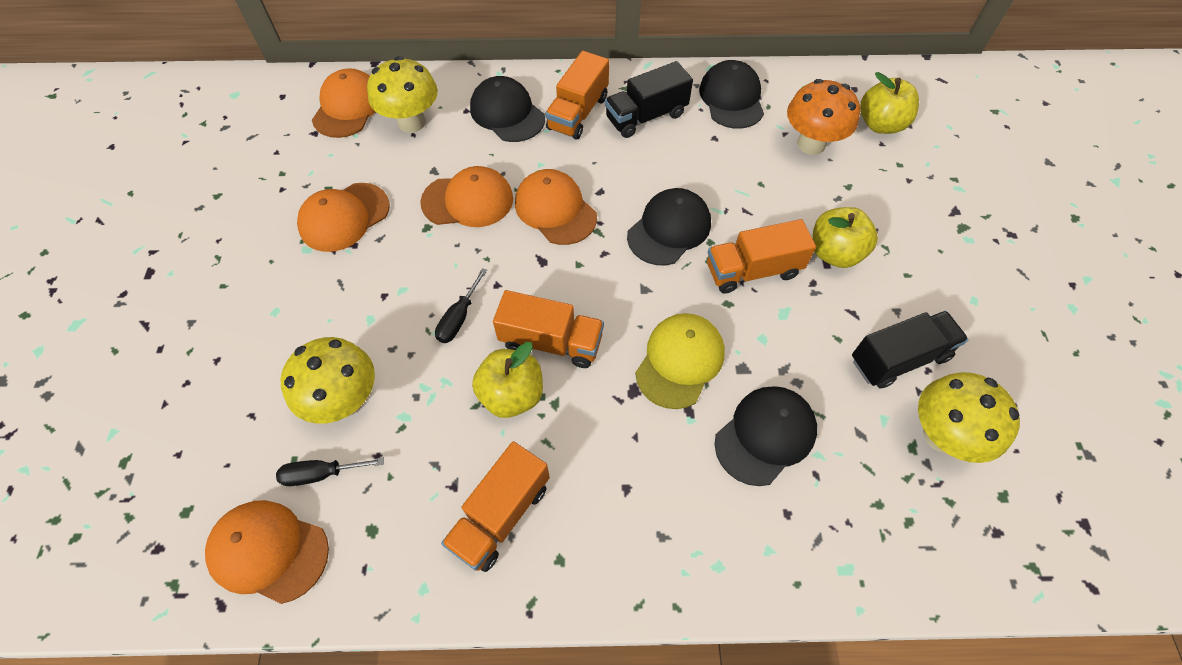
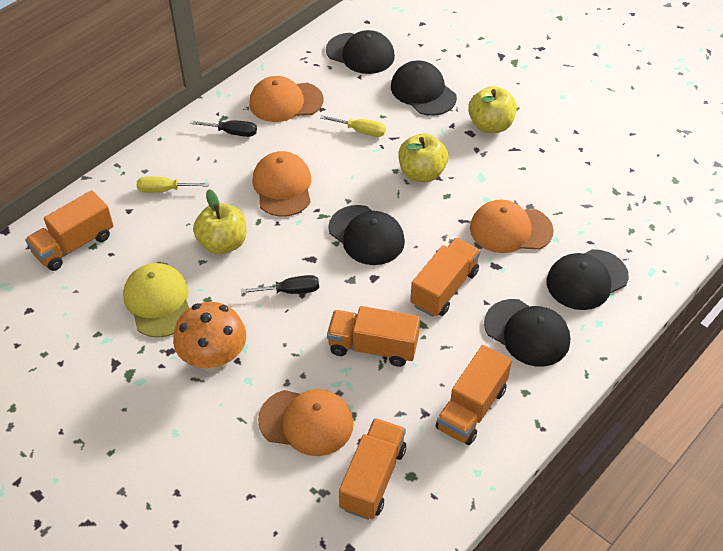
black cap: 4 -> 5
black truck: 2 -> 0
orange cap: 5 -> 4
orange truck: 4 -> 5
yellow mushroom: 3 -> 0
yellow screwdriver: 0 -> 2

